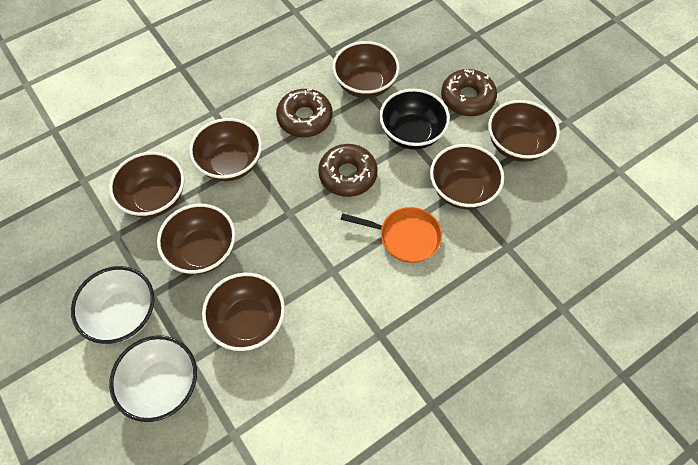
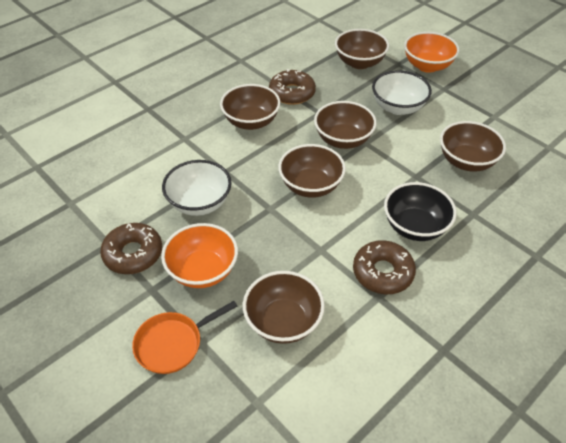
brown bowl: 7 -> 6
orange bowl: 0 -> 2

